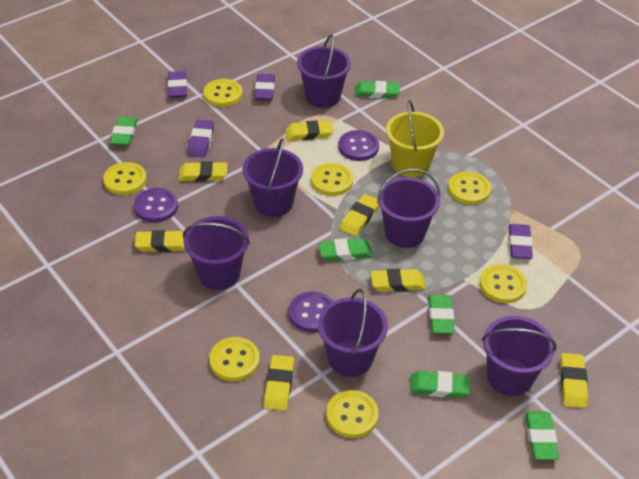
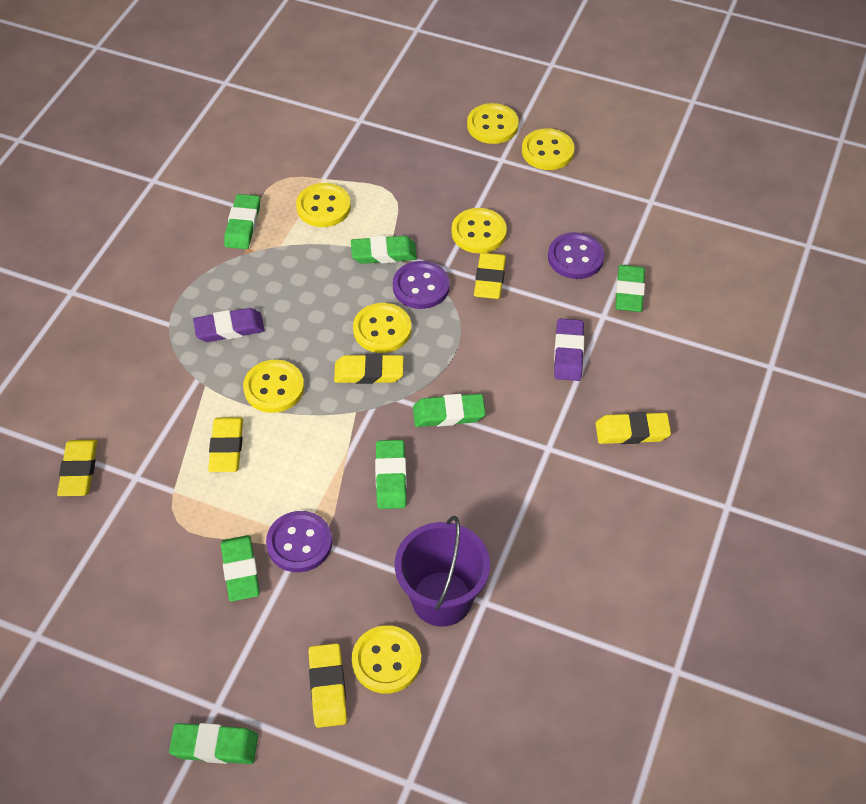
green eraser: 6 -> 7
purple bucket: 6 -> 1
purple eraser: 4 -> 2
yellow bucket: 1 -> 0
yellow eraser: 7 -> 6

